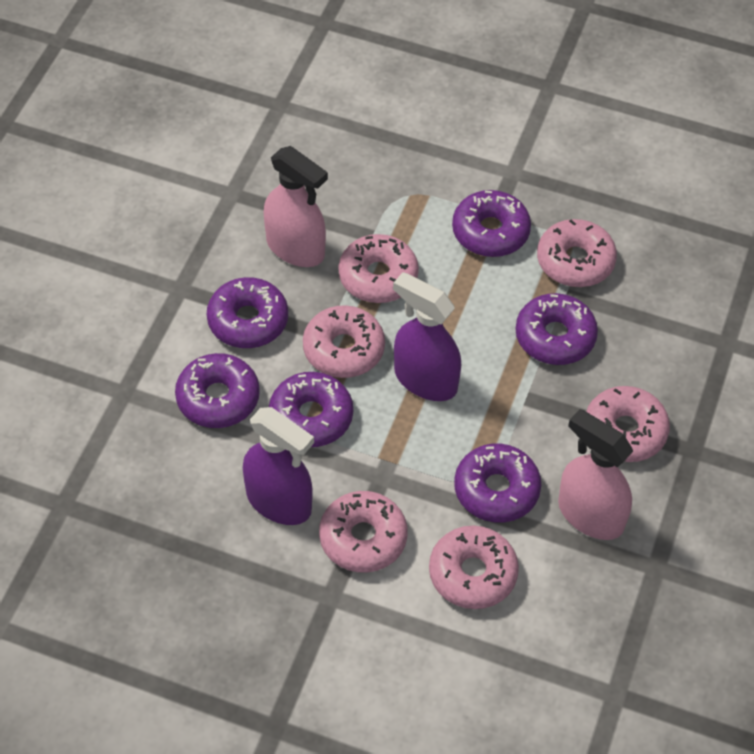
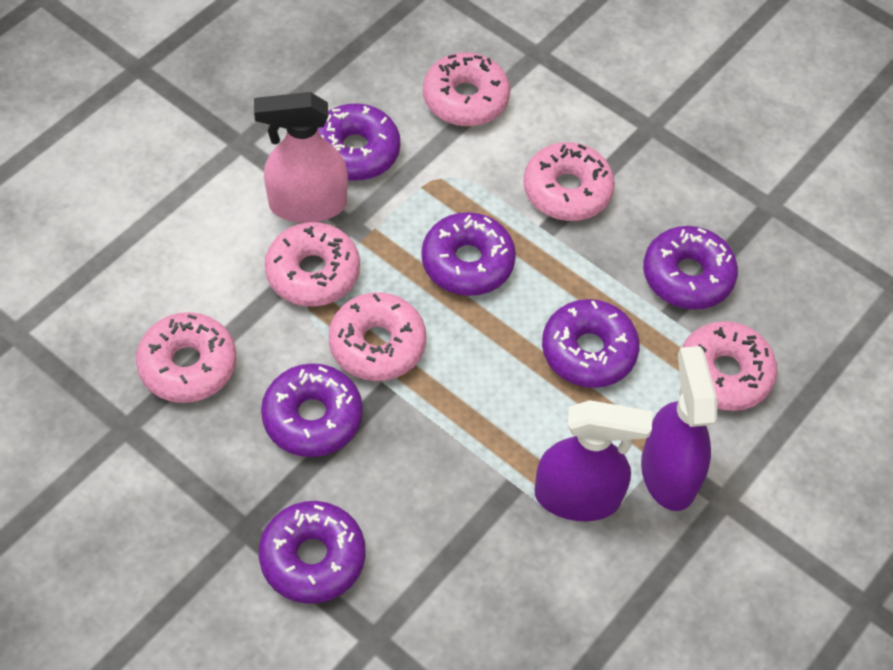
pink spray bottle: 2 -> 1

